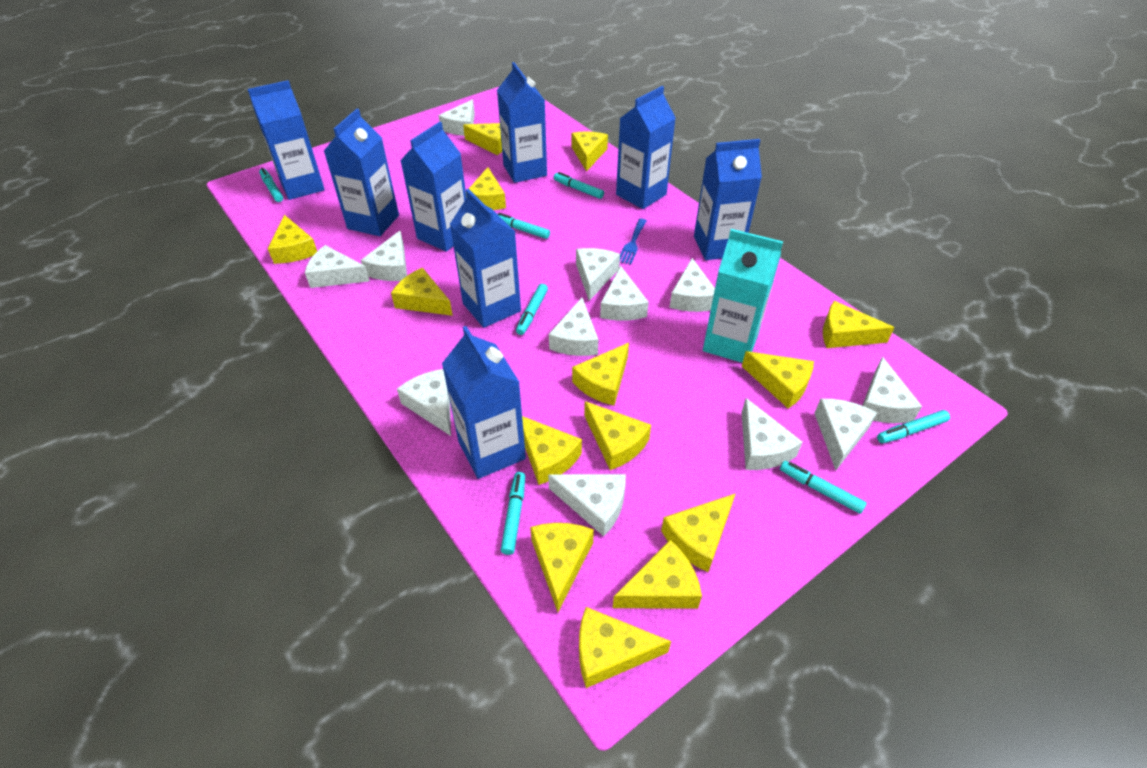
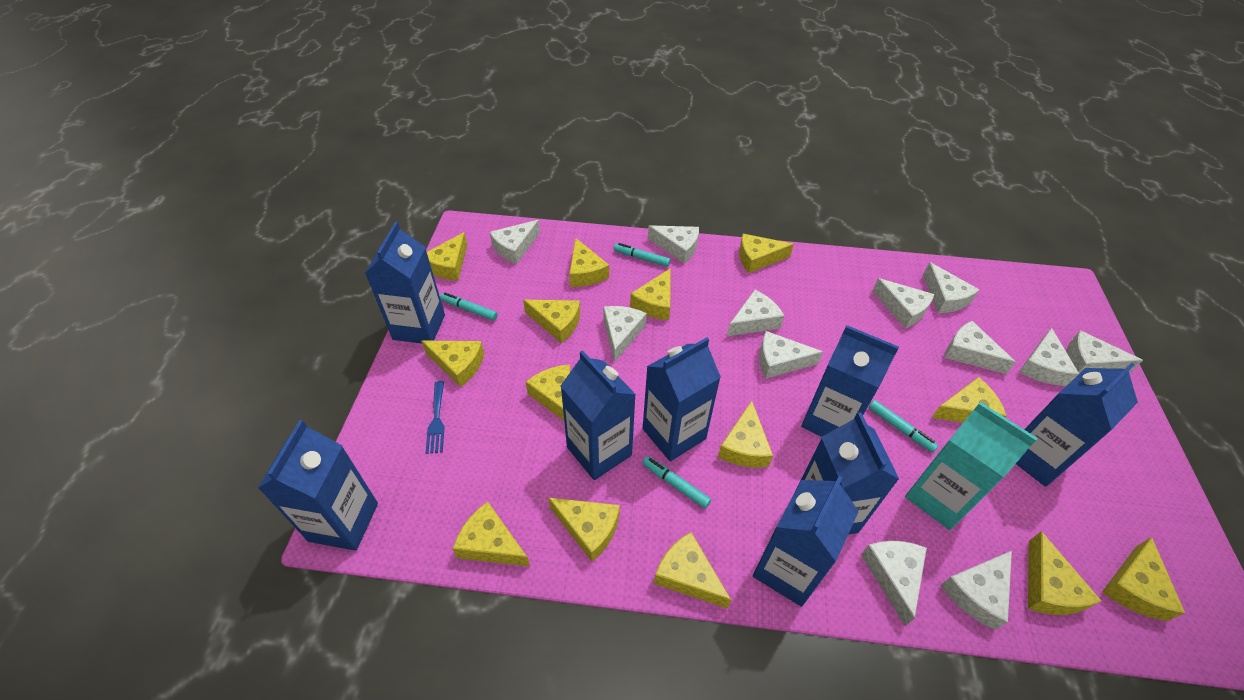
turquoise marker: 7 -> 4

